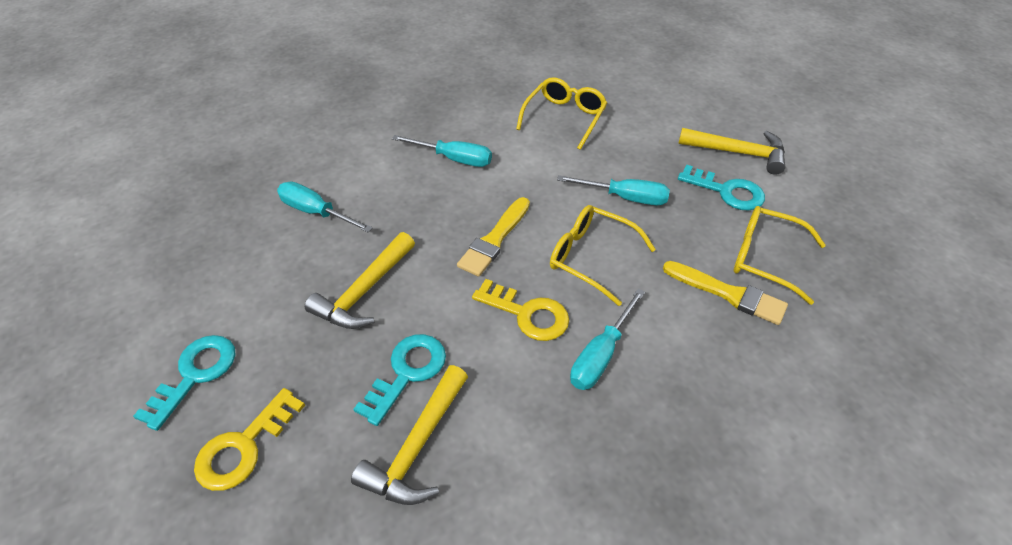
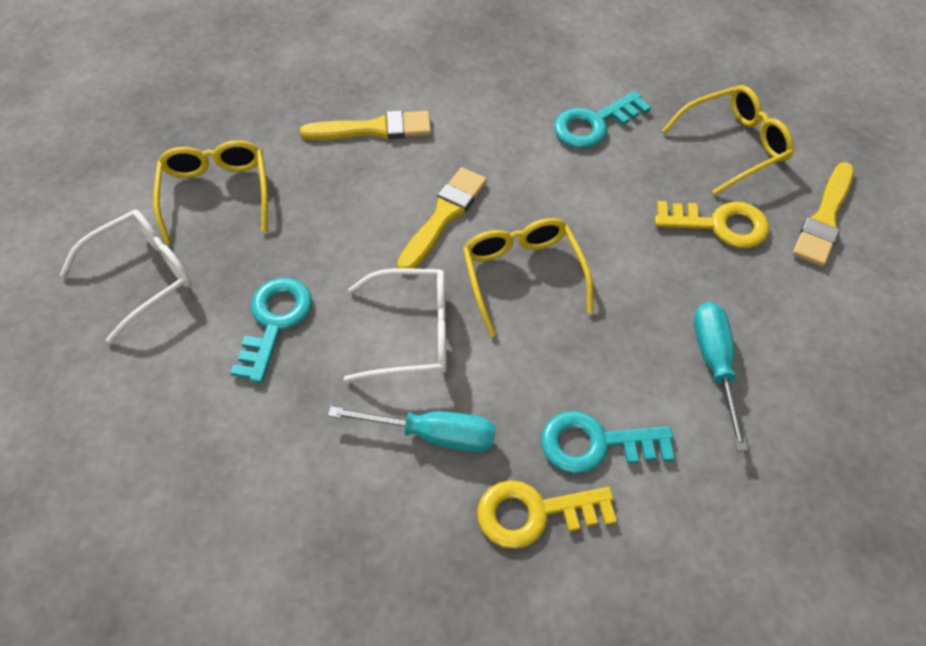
turquoise screwdriver: 4 -> 2
white glasses: 0 -> 2
yellow brush: 2 -> 3
yellow hammer: 3 -> 0

